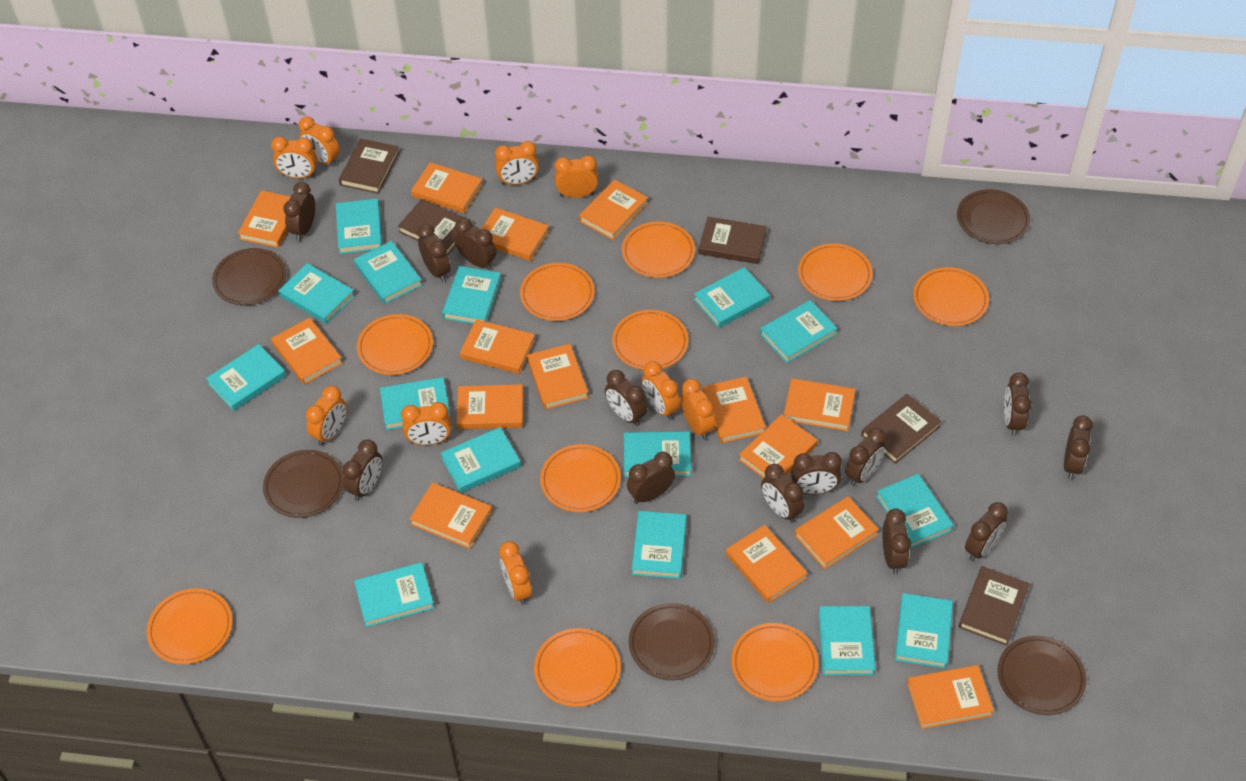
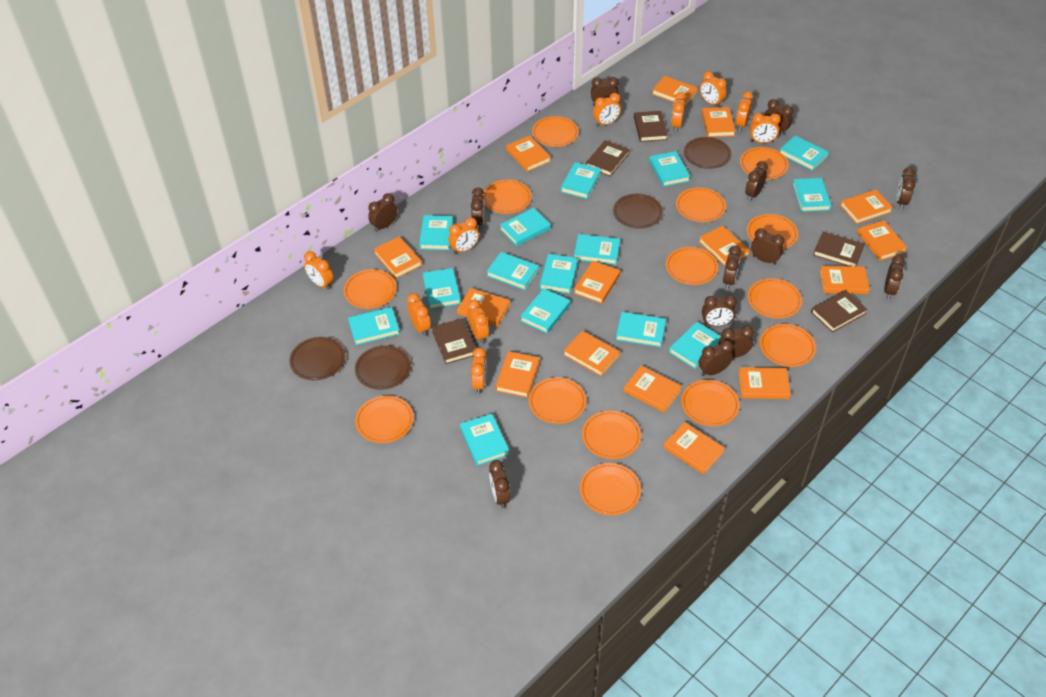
brown plate: 5 -> 4
orange clock: 9 -> 10
orange plate: 10 -> 14

